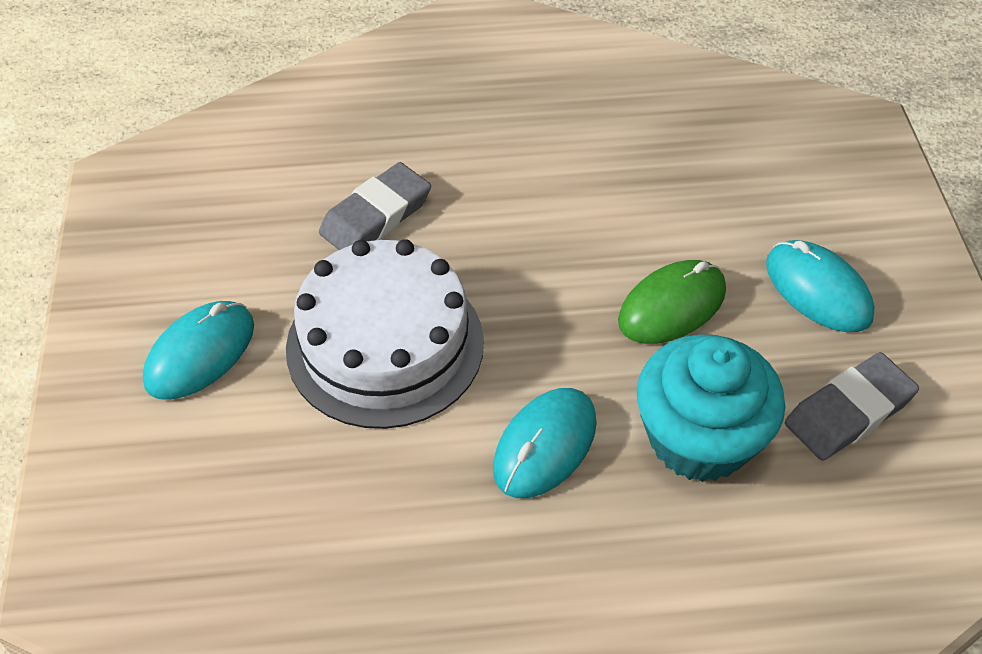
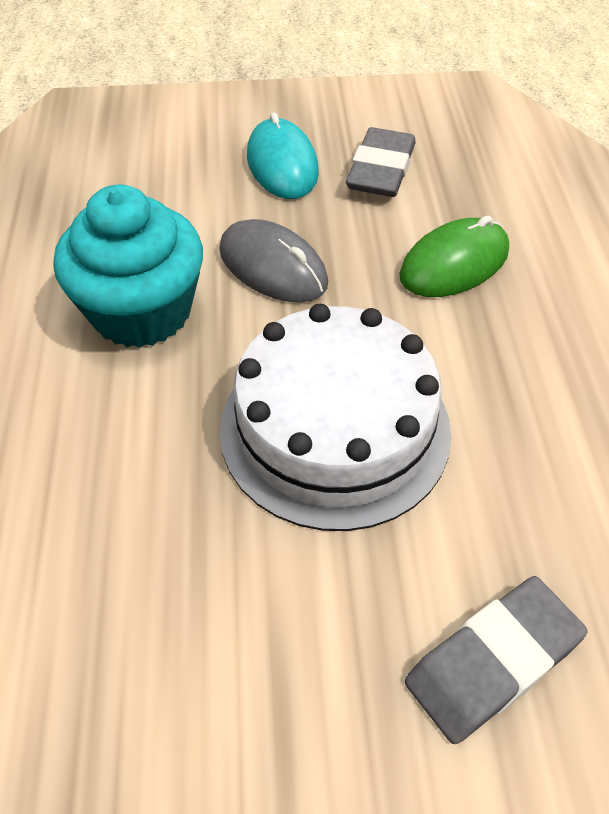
grey mouse: 0 -> 1
turquoise mouse: 3 -> 1

